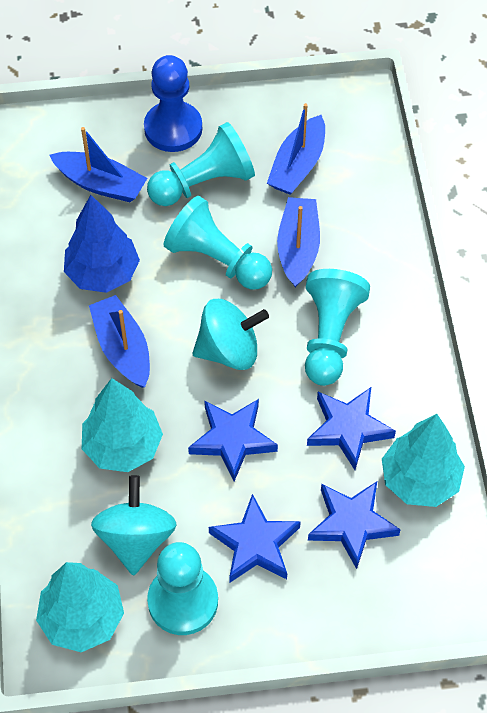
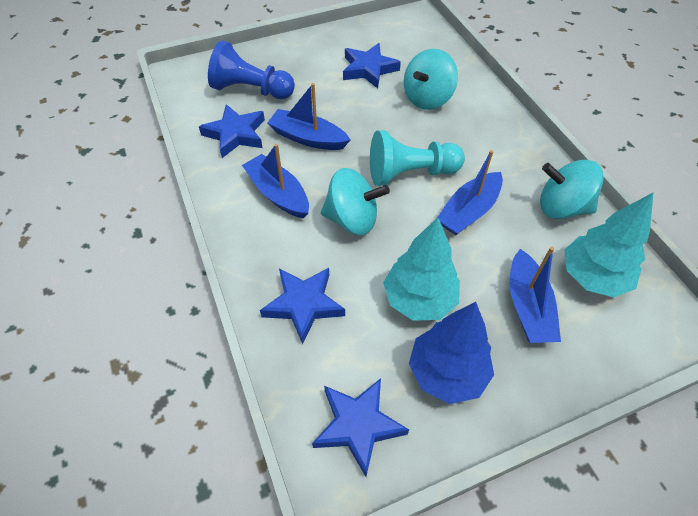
turquoise pawn: 4 -> 1
turquoise spinning top: 2 -> 3
turquoise tree: 3 -> 2

